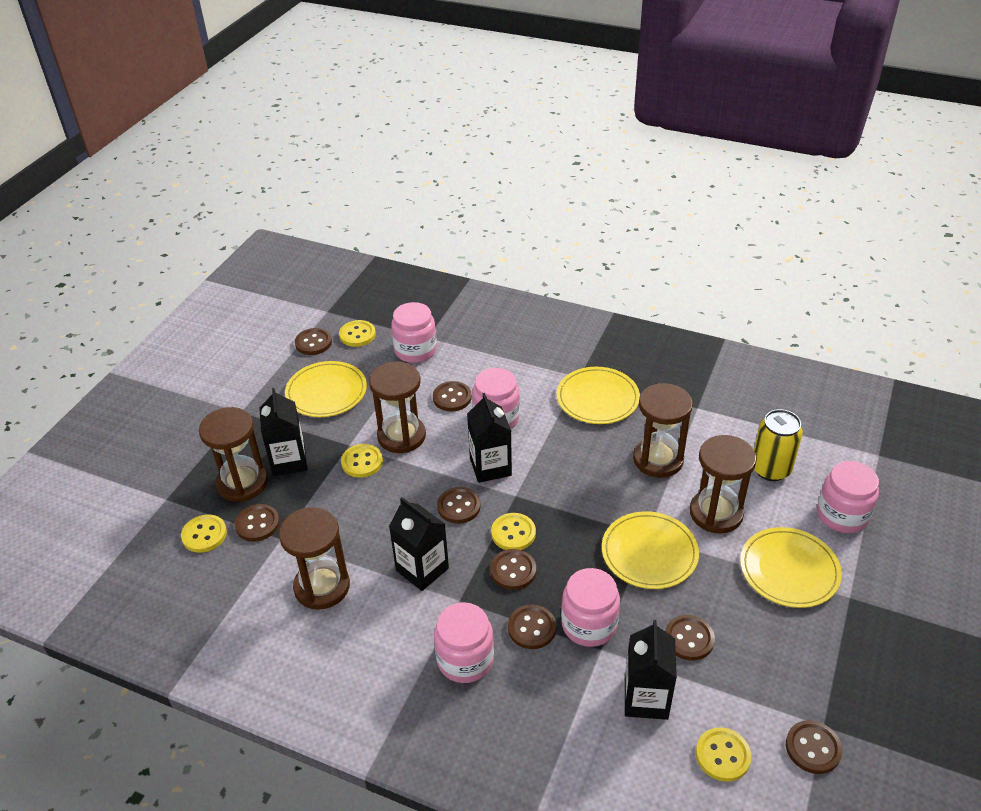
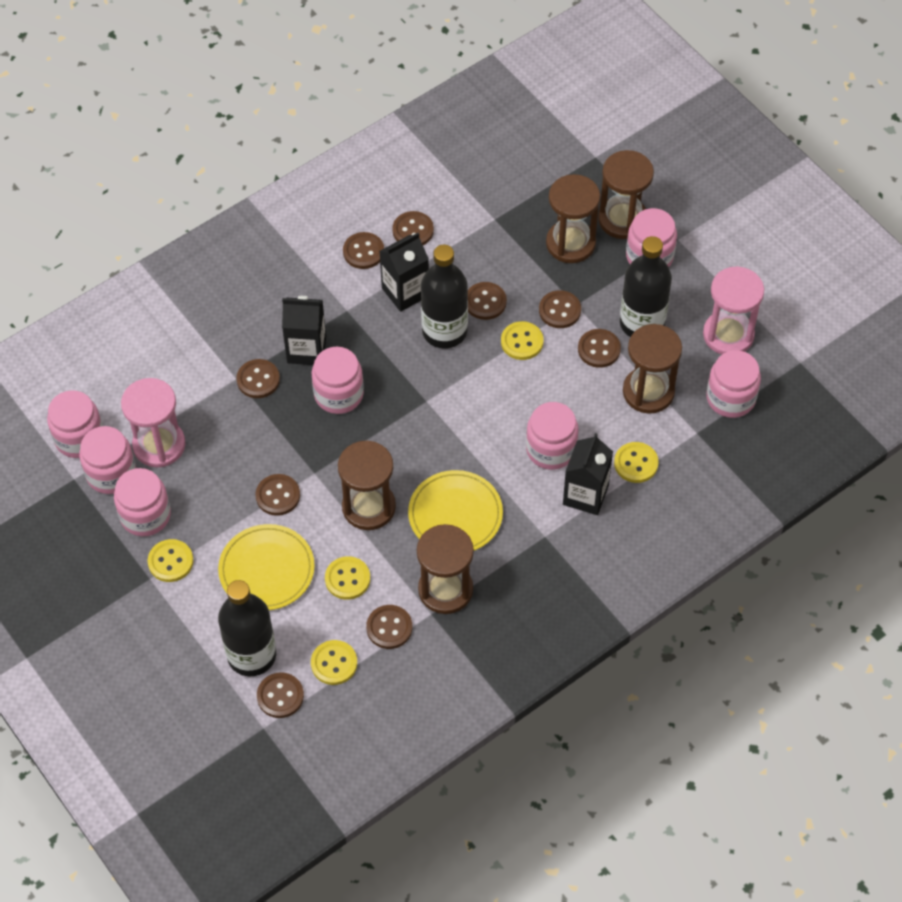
black bottle: 0 -> 3
black carton: 4 -> 3
brown button: 8 -> 9
pink hourglass: 0 -> 2
pink jar: 5 -> 7
yellow can: 1 -> 0
yellow plate: 4 -> 2

